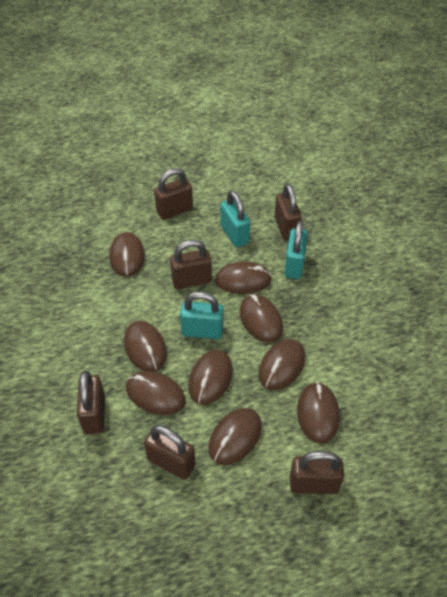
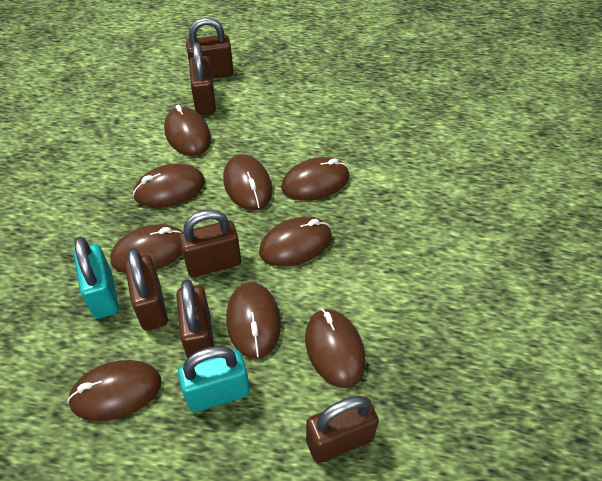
turquoise padlock: 3 -> 2

